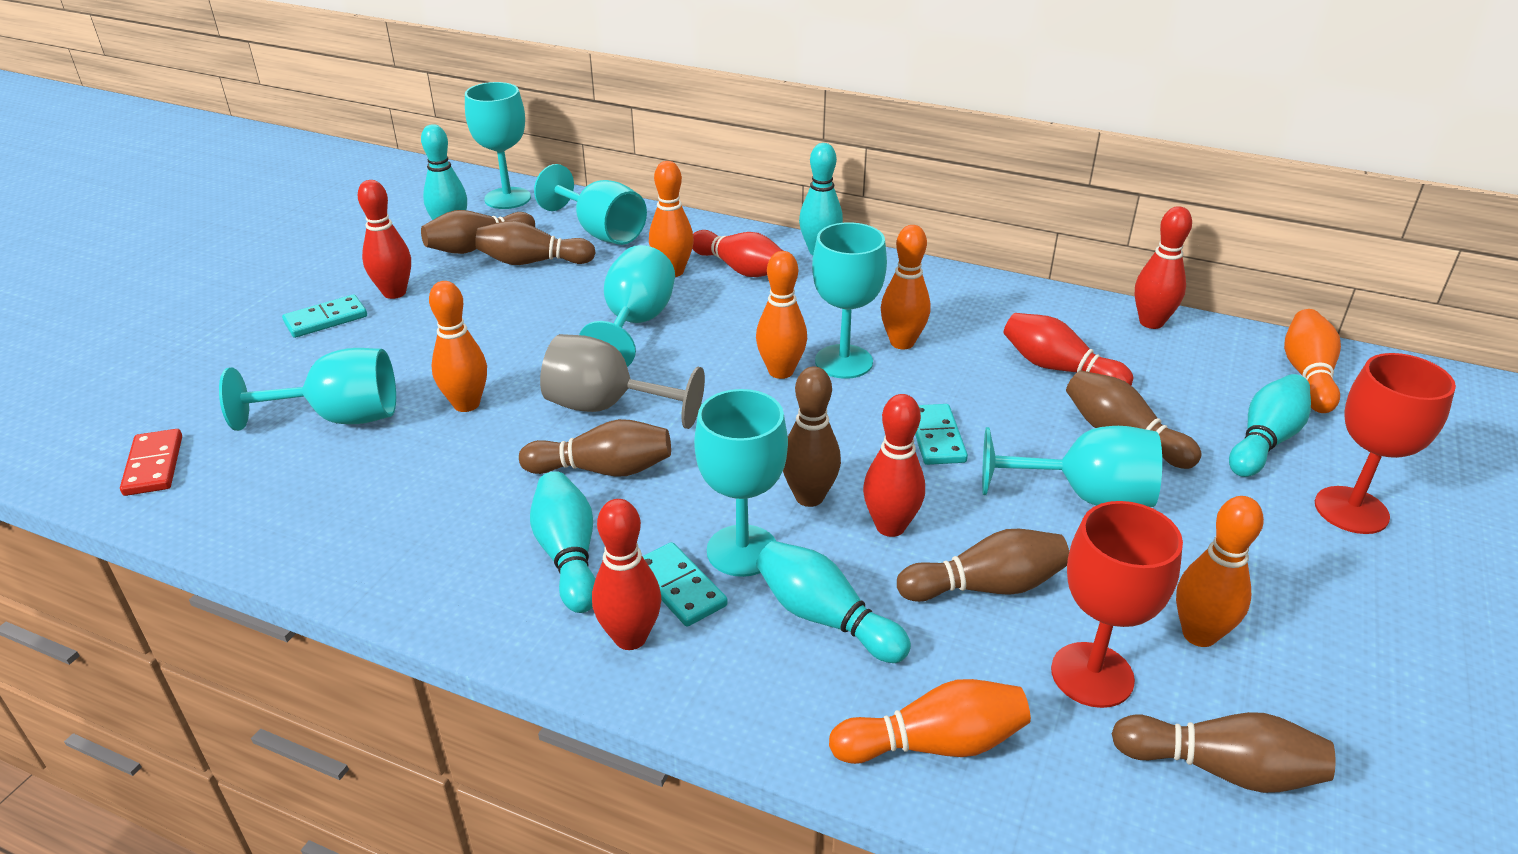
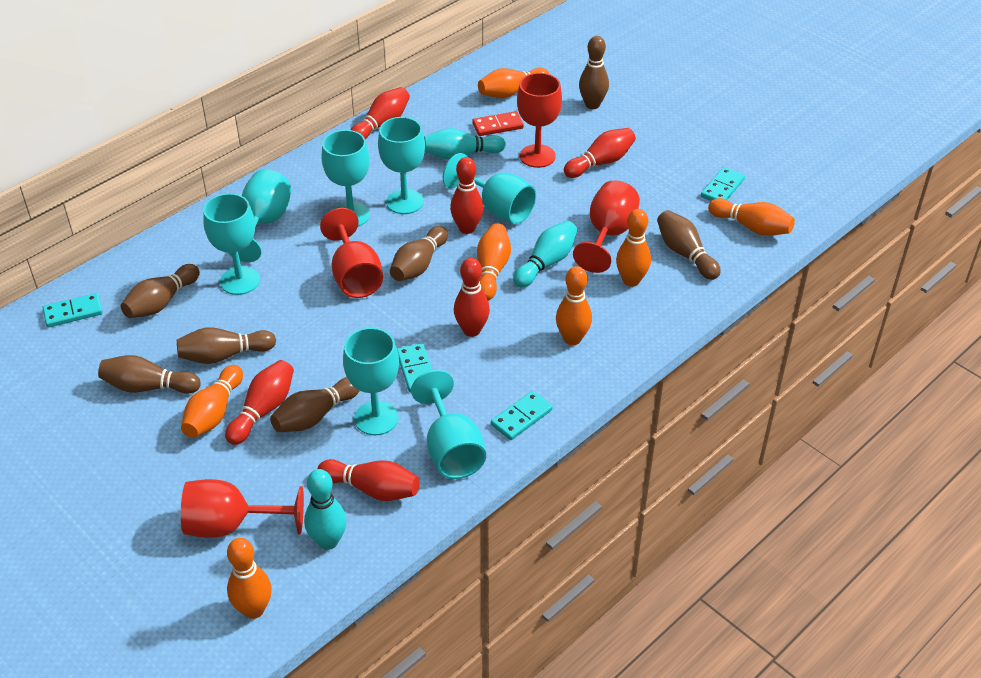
grey goblet: 1 -> 0
red goblet: 2 -> 4
turquoise bowling pin: 5 -> 3
turquoise domino: 3 -> 4

